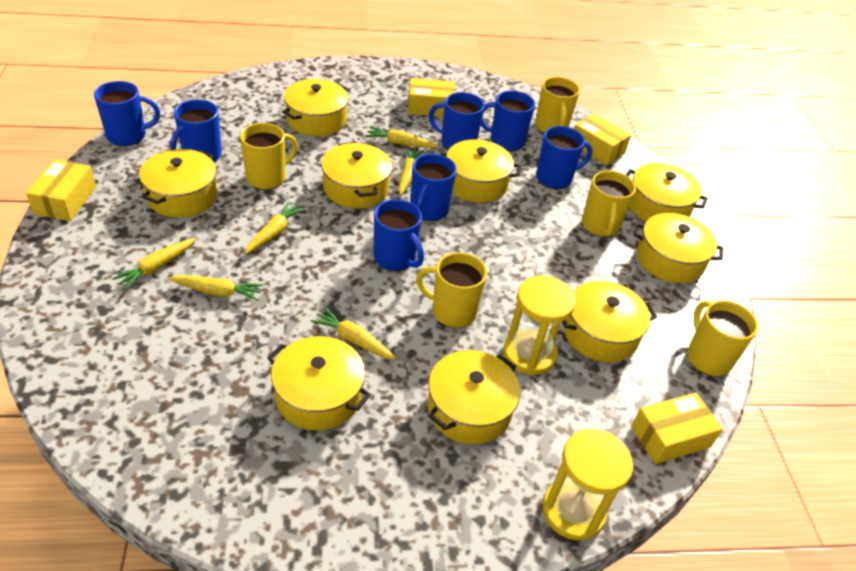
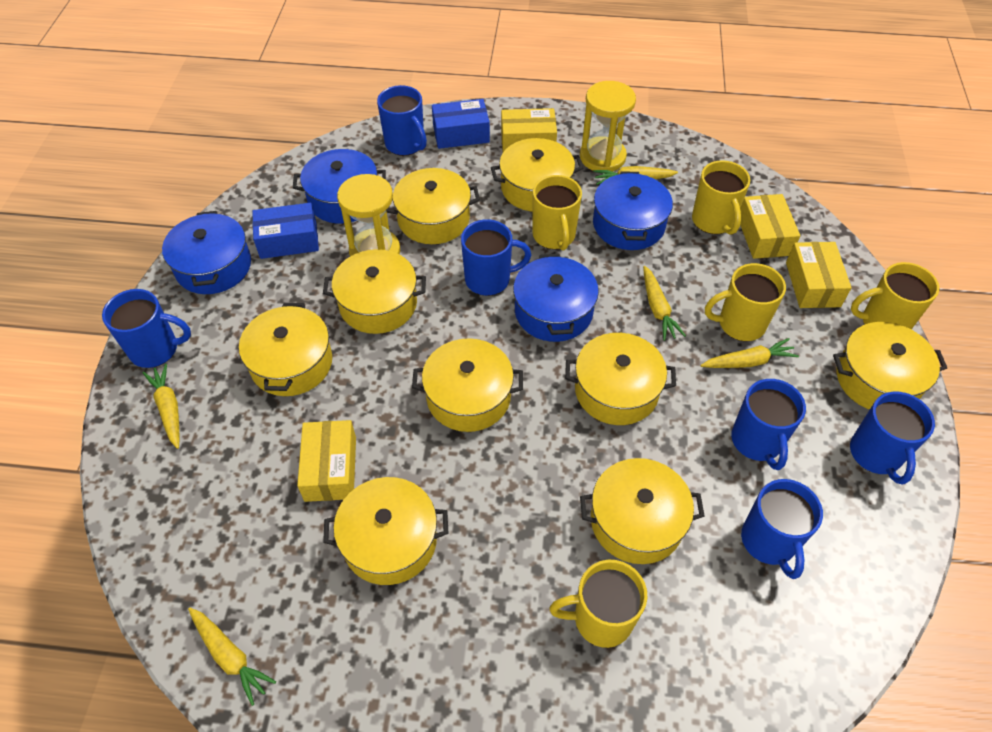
blue box: 0 -> 2
blue mug: 7 -> 6
blue pot: 0 -> 4
yellow carrot: 6 -> 5

